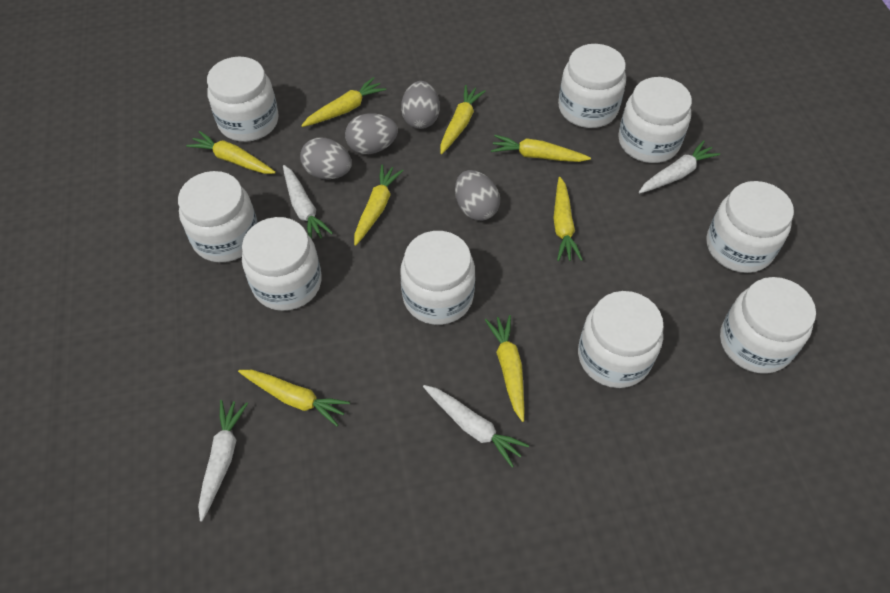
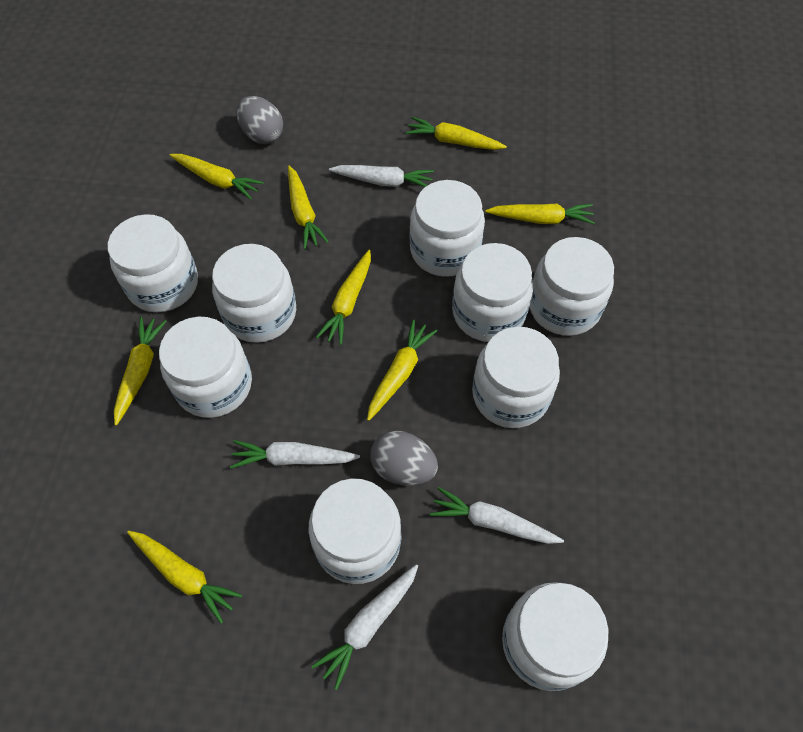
grey egg: 4 -> 2

